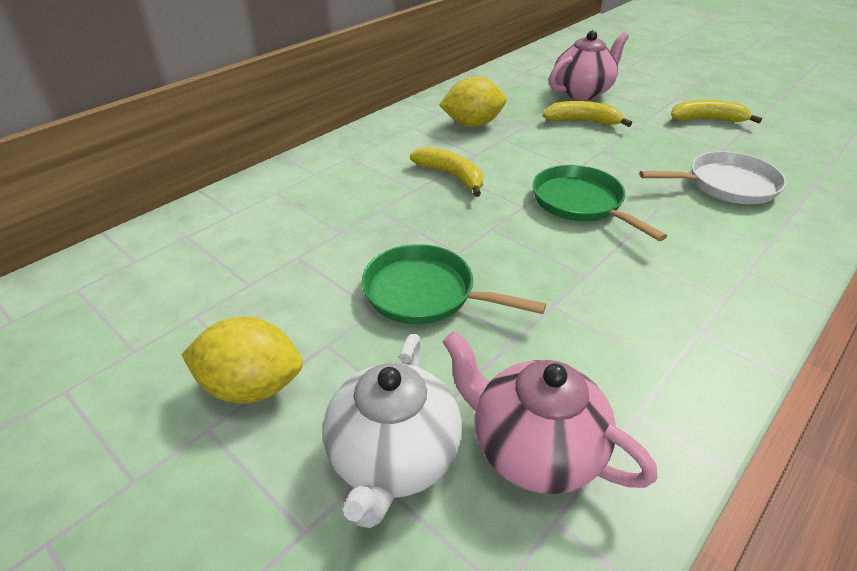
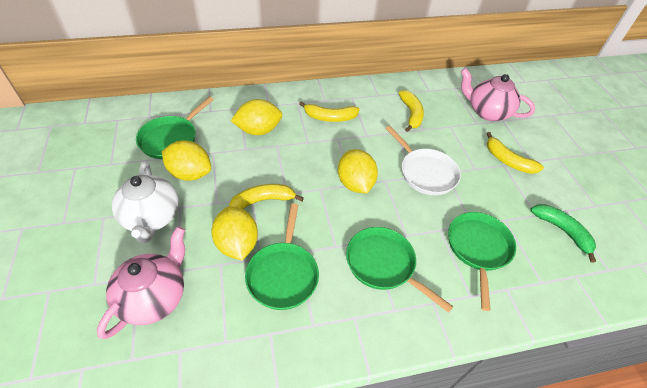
green banana: 0 -> 1
green pan: 2 -> 4
yellow banana: 3 -> 4
yellow lemon: 2 -> 4

